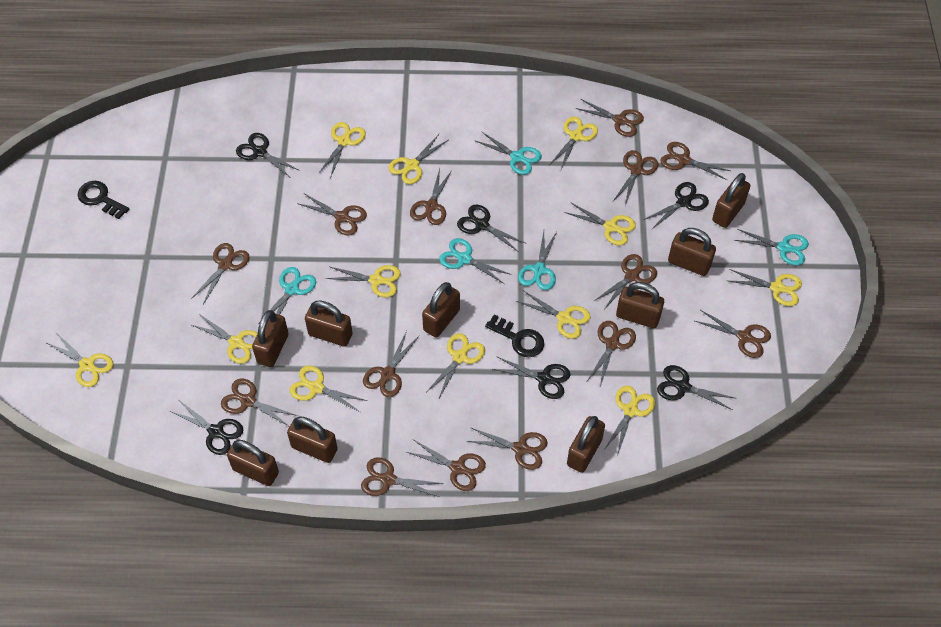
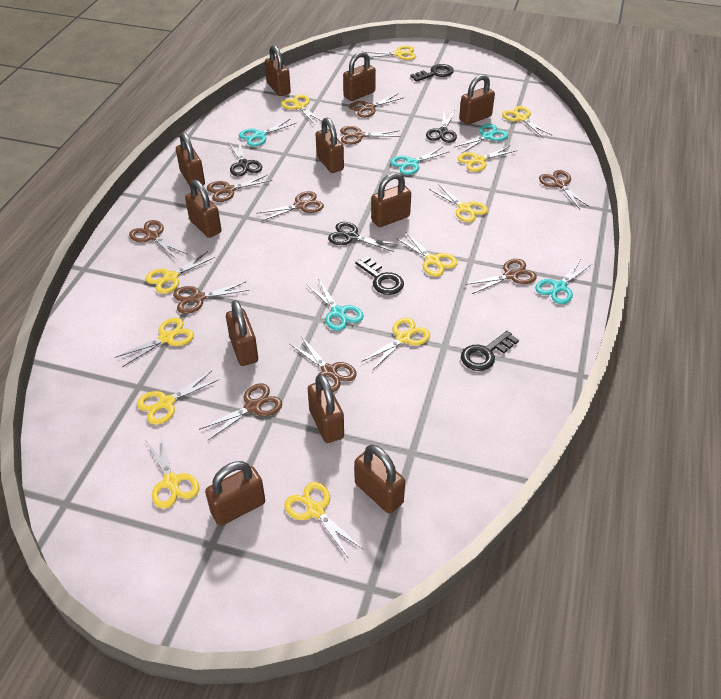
black key: 2 -> 3
black scissors: 6 -> 3
brown padlock: 9 -> 11
brown scissors: 14 -> 10

